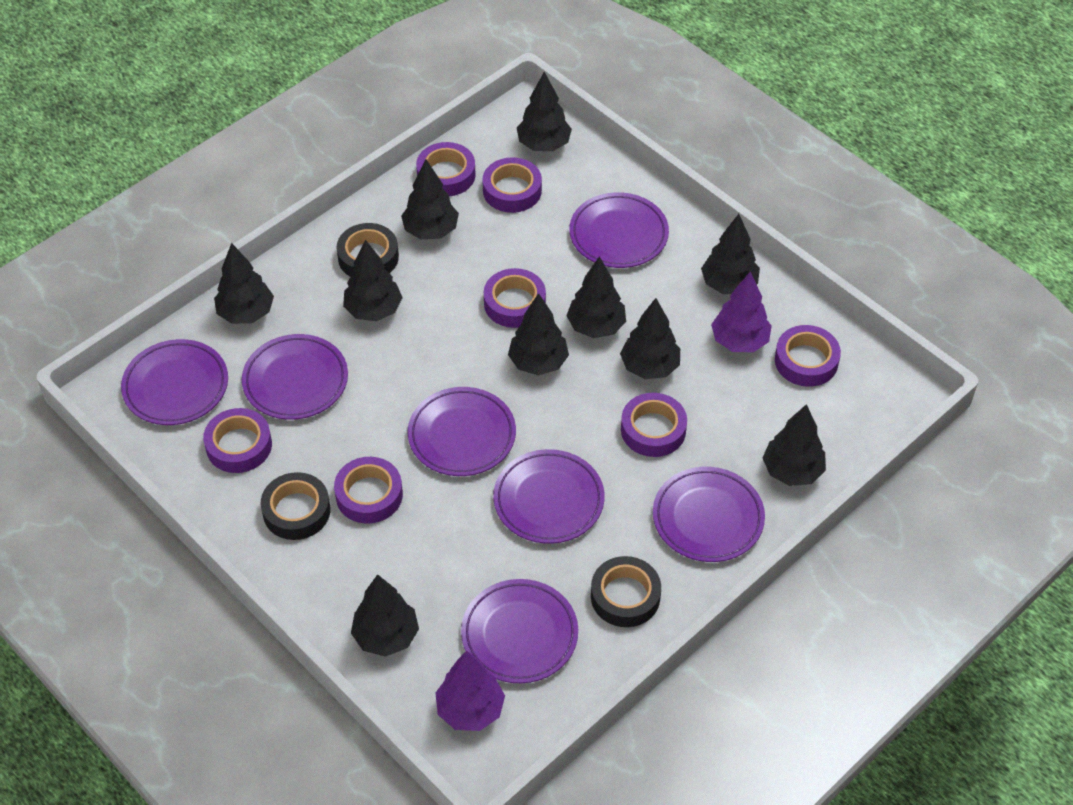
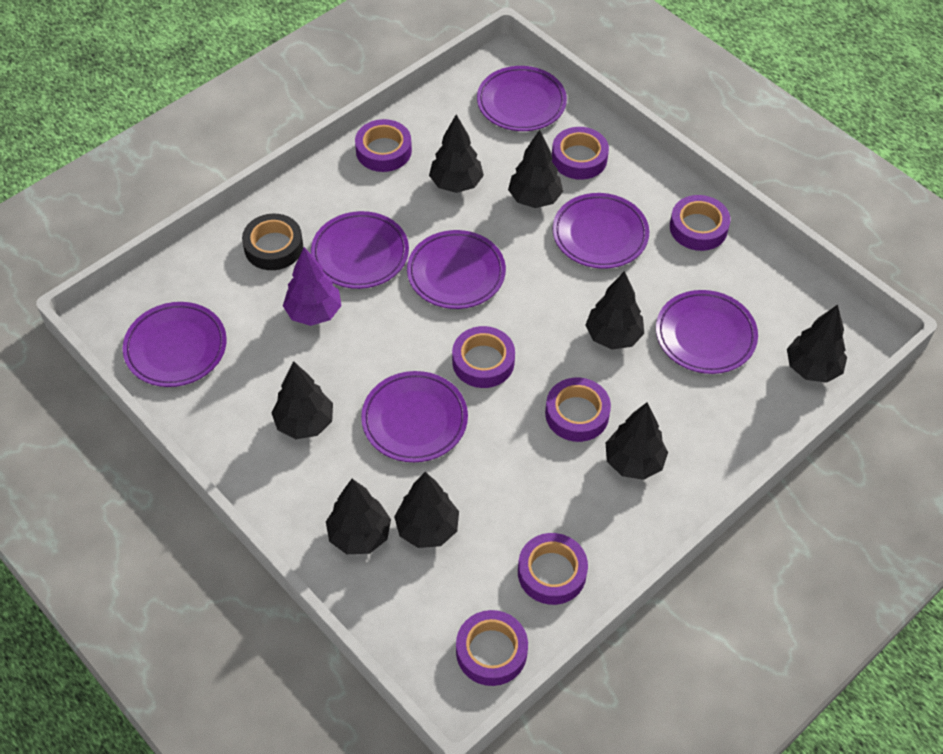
black tape: 3 -> 1
black tree: 10 -> 8
purple tree: 2 -> 1

